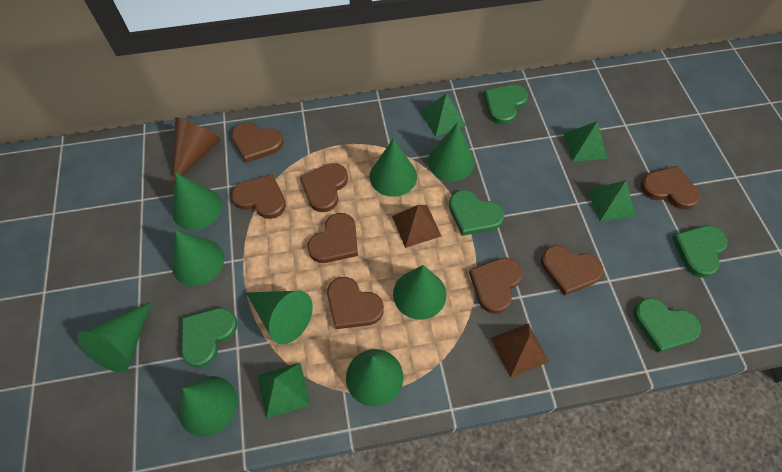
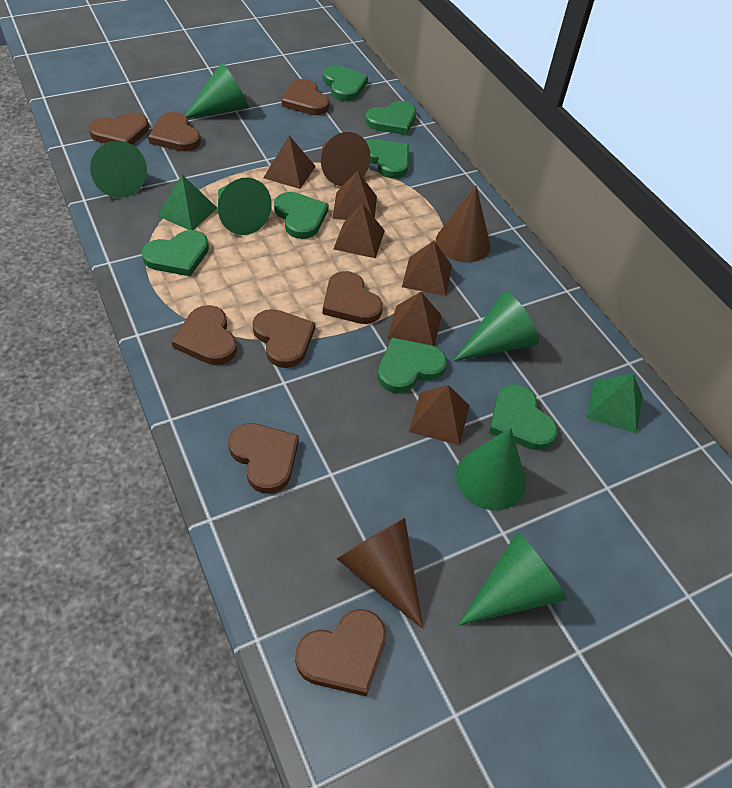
brown cone: 1 -> 3
brown pyramid: 2 -> 6
green cone: 9 -> 6
green heart: 5 -> 7
green pyramid: 4 -> 2

